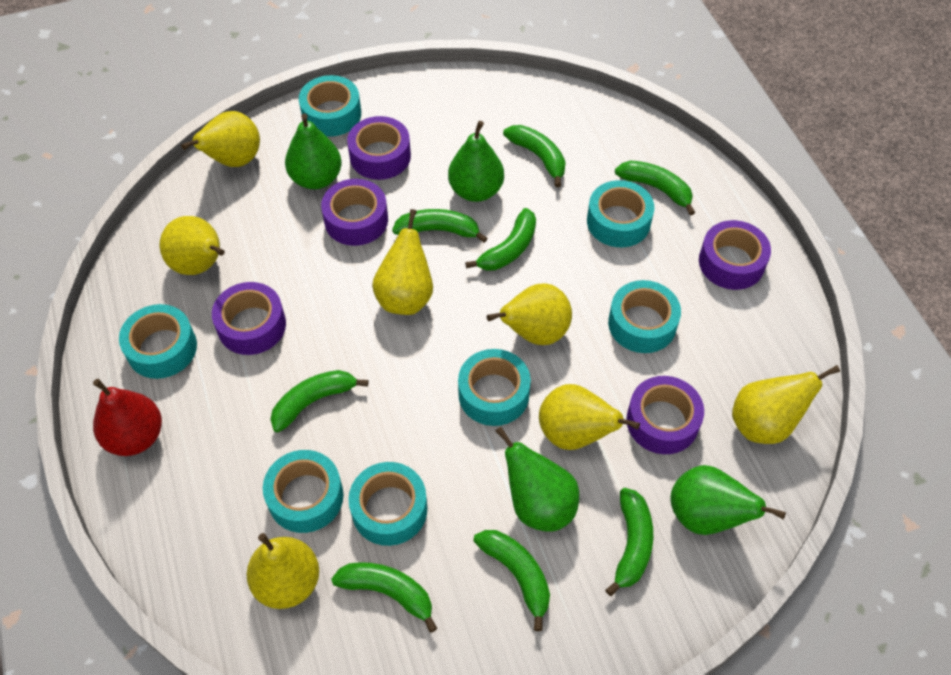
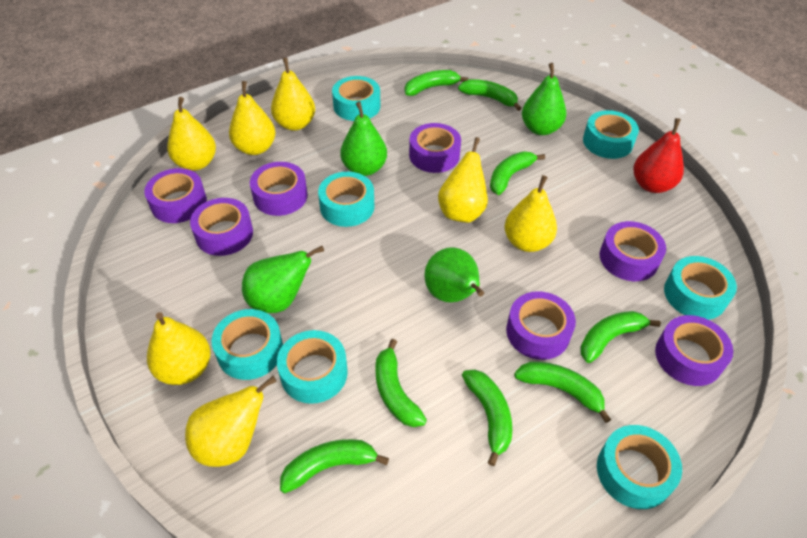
purple tape: 5 -> 7

